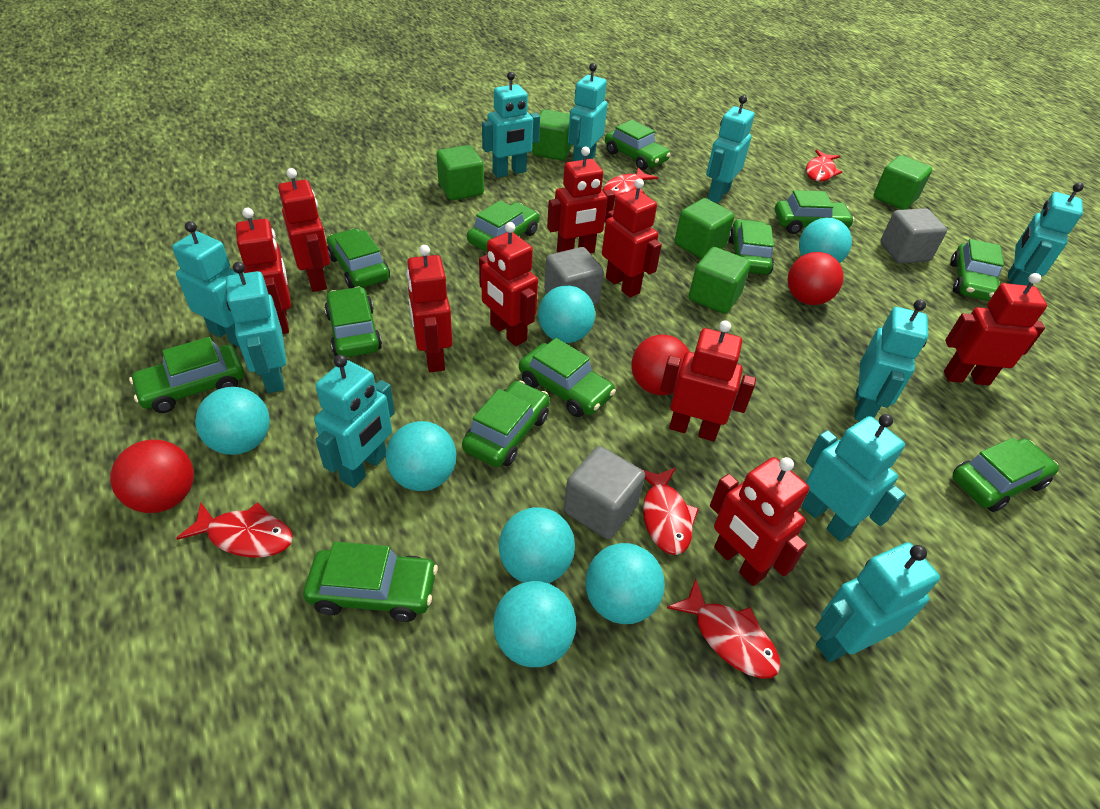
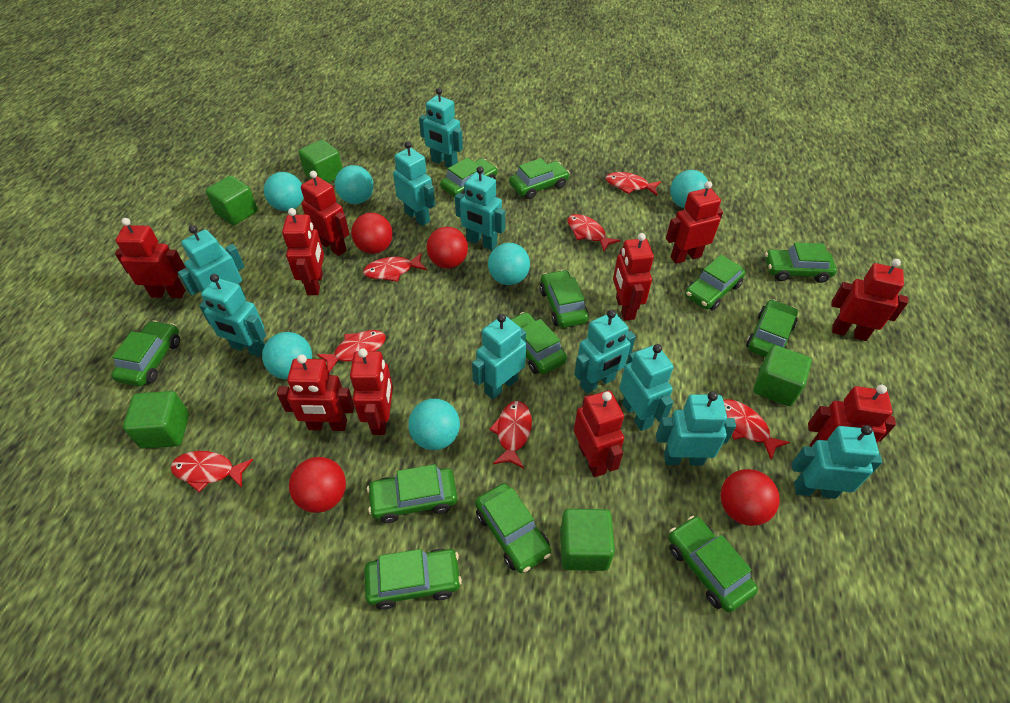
grey cube: 3 -> 0
red ball: 3 -> 4
red fish: 5 -> 7
red robot: 9 -> 10
turquoise ball: 7 -> 6

